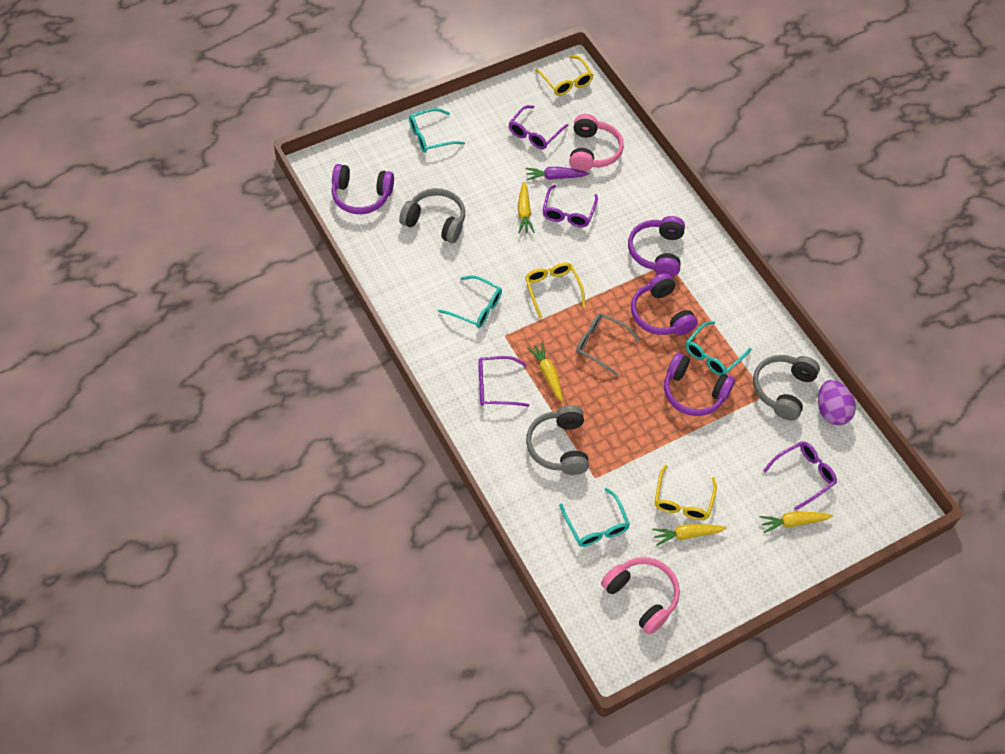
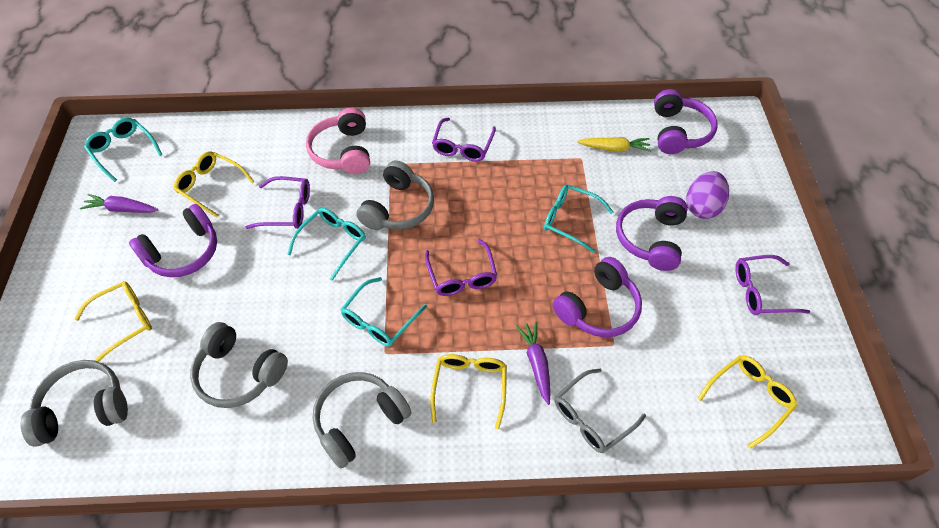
grey headphones: 3 -> 4
pink headphones: 2 -> 1
purple carrot: 1 -> 2
yellow carrot: 4 -> 1
yellow glasses: 3 -> 4

